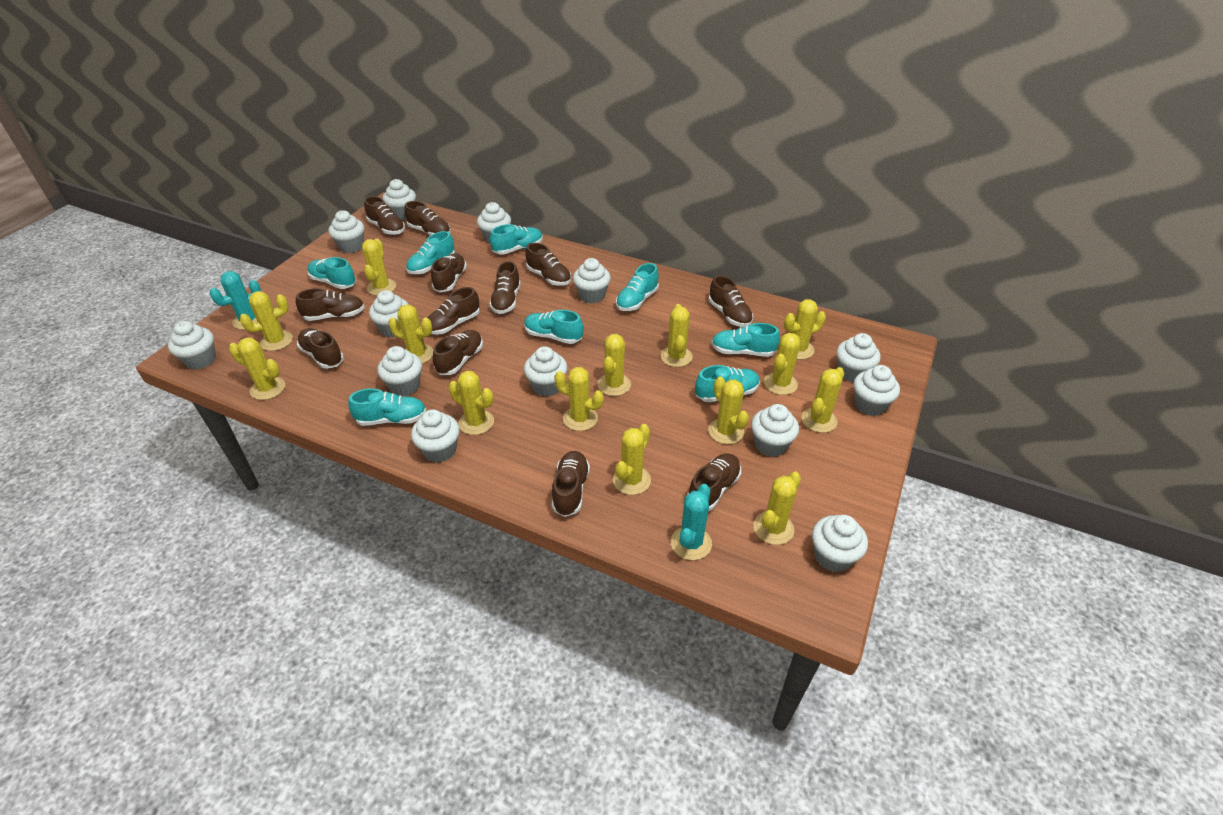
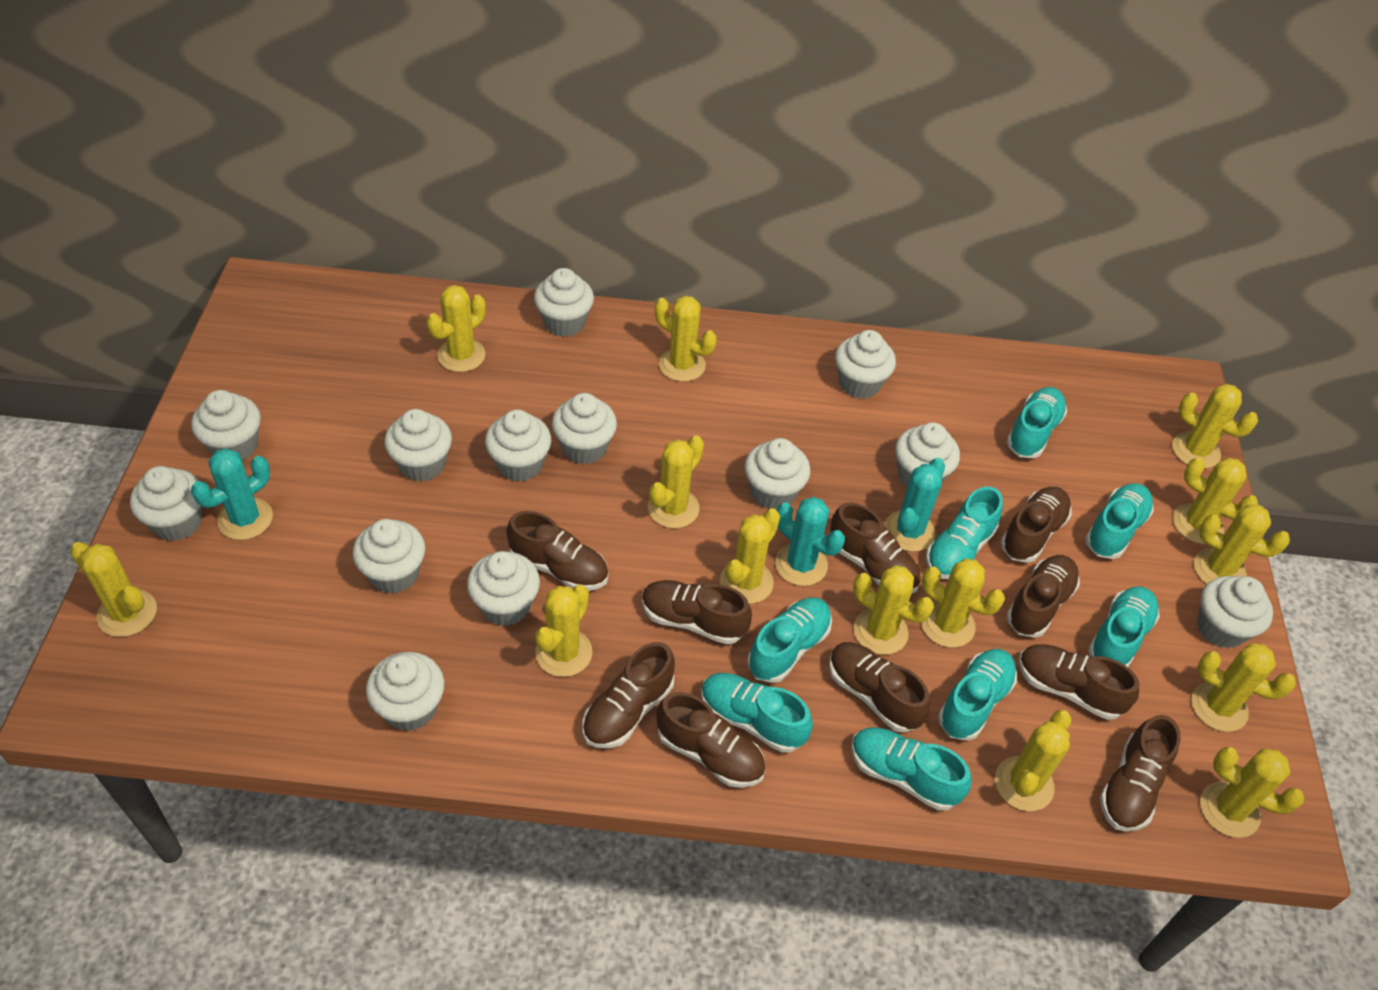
brown shoe: 12 -> 10
turquoise cactus: 2 -> 3

